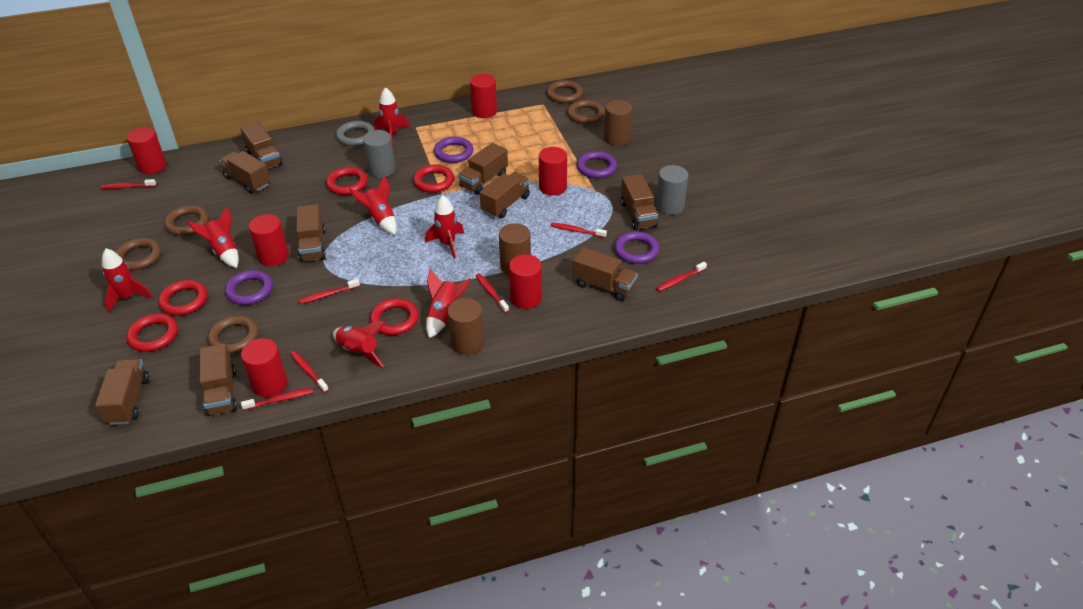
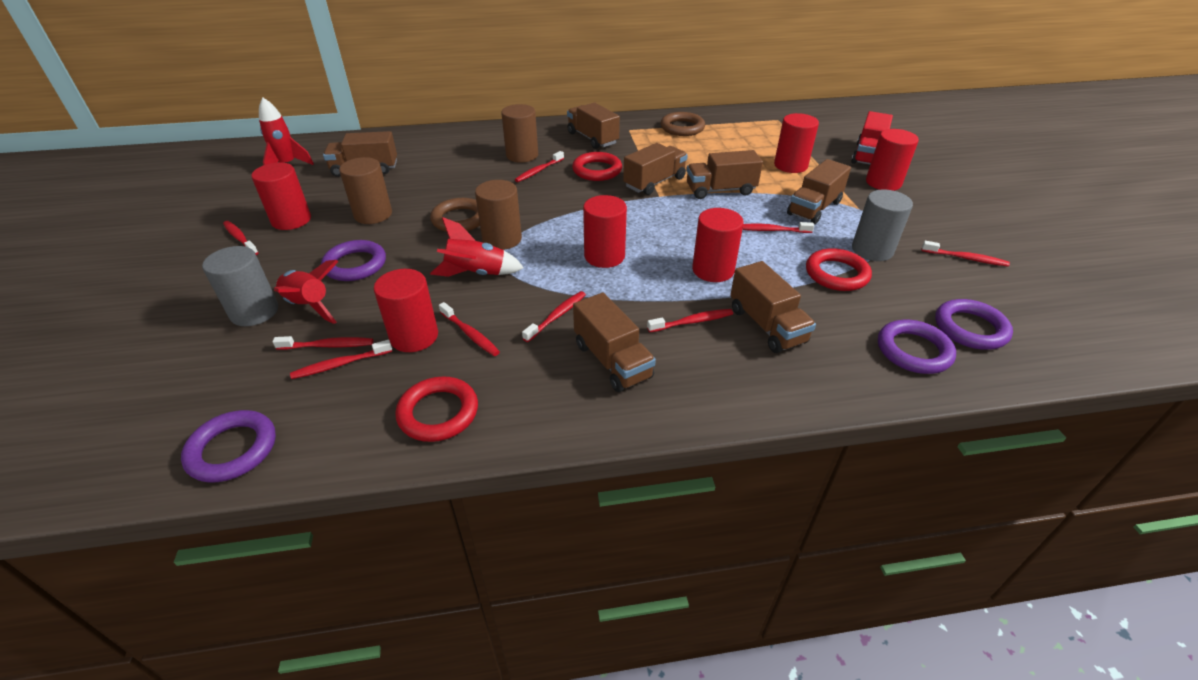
brown ring: 5 -> 2
brown truck: 9 -> 7
grey ring: 1 -> 0
red ring: 5 -> 3
red rocket: 7 -> 3
red toothbrush: 7 -> 9
red truck: 0 -> 1

